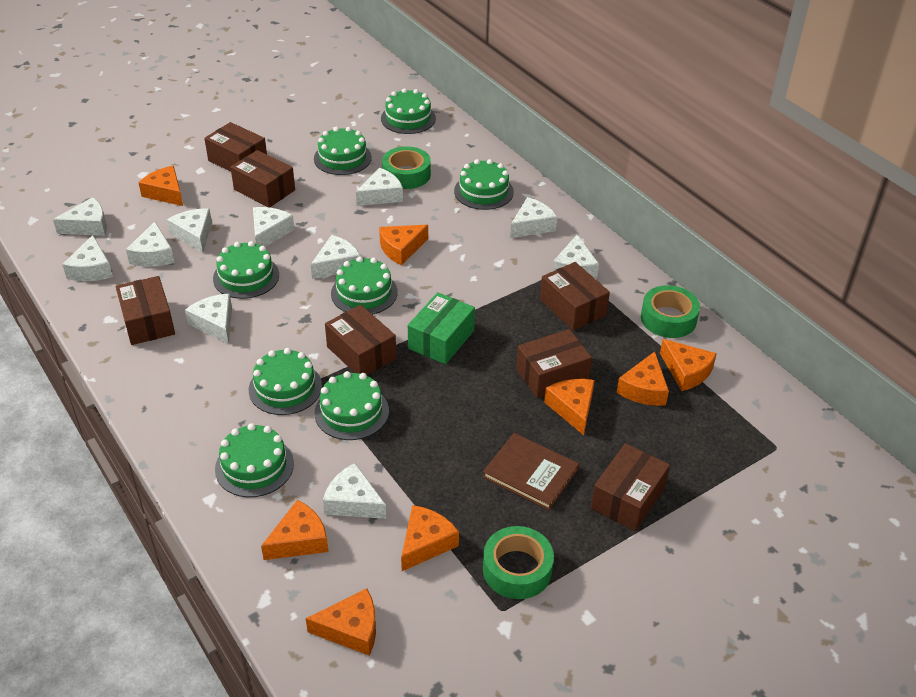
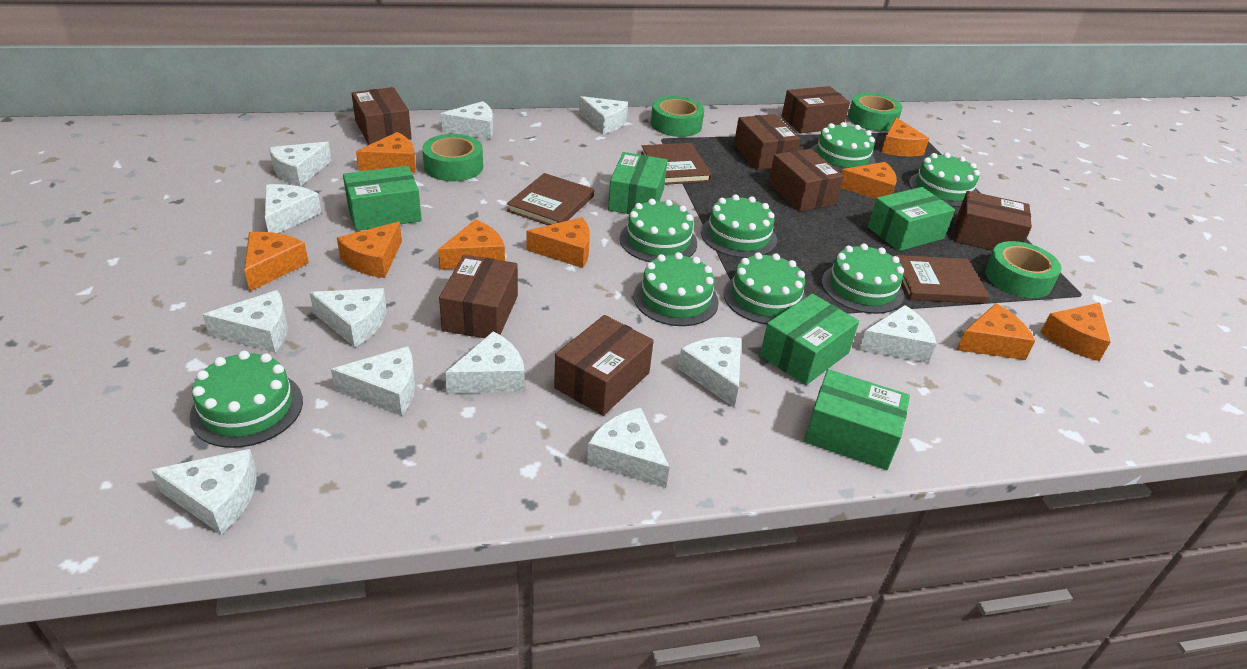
brown book: 1 -> 3
green box: 1 -> 5
green tape: 3 -> 4
orange cheese: 8 -> 9
white cheese: 11 -> 12

